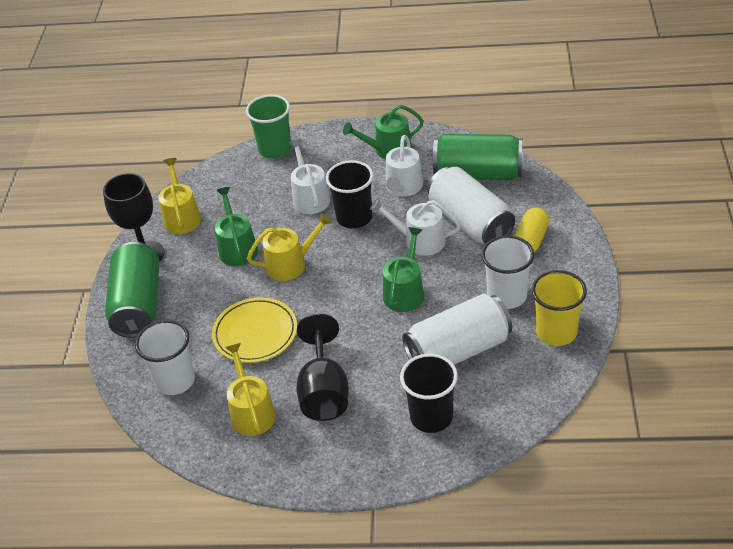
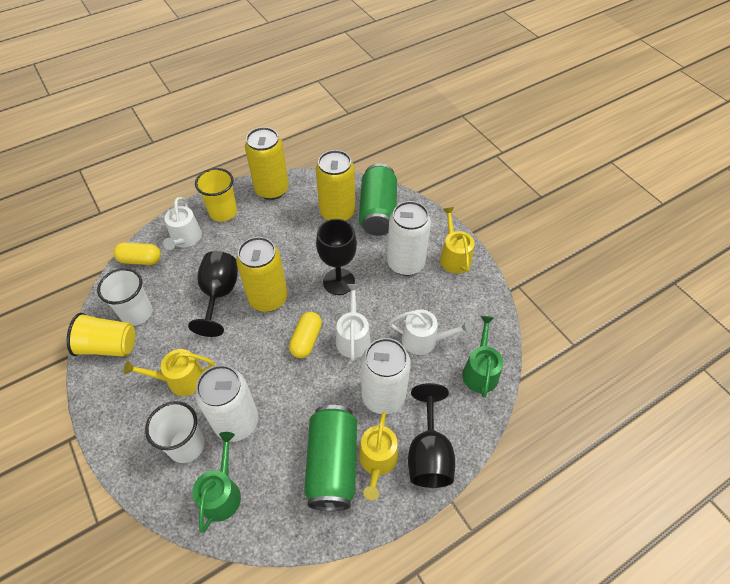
black cup: 2 -> 0
black goblet: 2 -> 3
green cup: 1 -> 0
green watering can: 3 -> 2
white can: 2 -> 3
yellow can: 0 -> 3
yellow capsule: 1 -> 2
yellow cup: 1 -> 2
yellow plate: 1 -> 0

